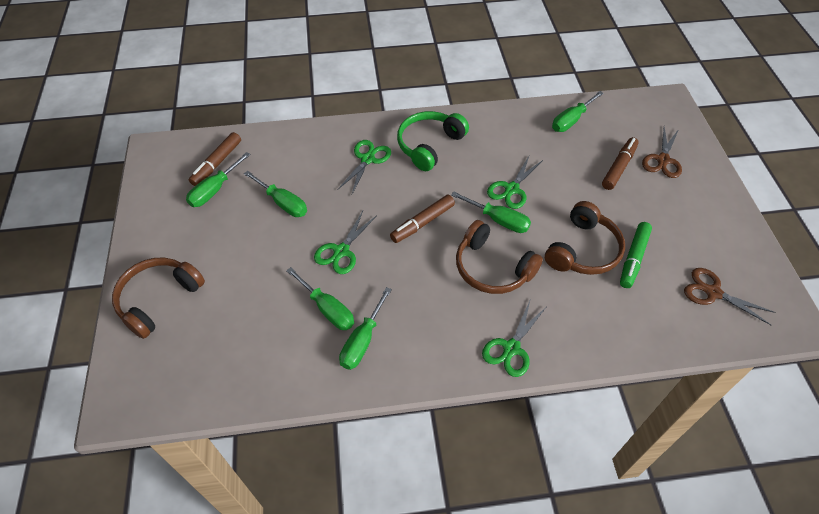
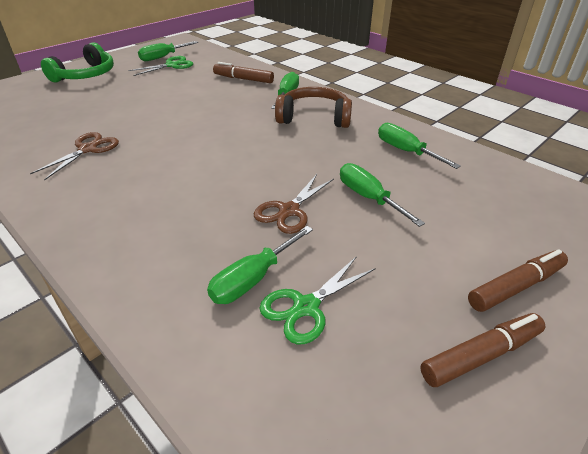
brown headphones: 3 -> 1
green marker: 1 -> 0
green scissors: 4 -> 2
green screwdriver: 6 -> 5

